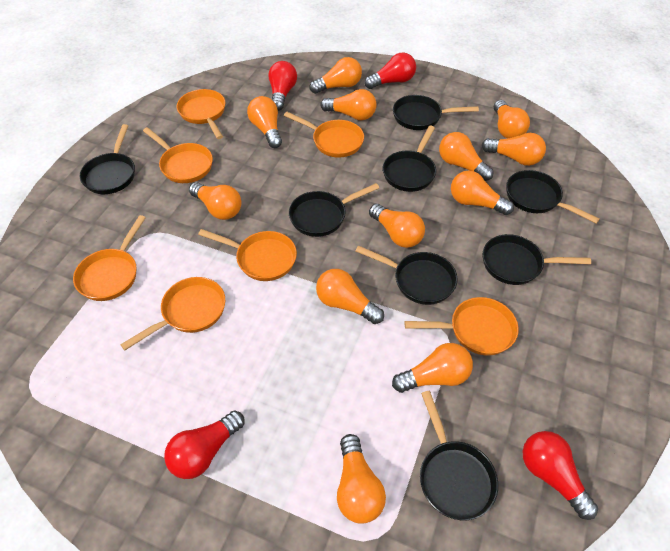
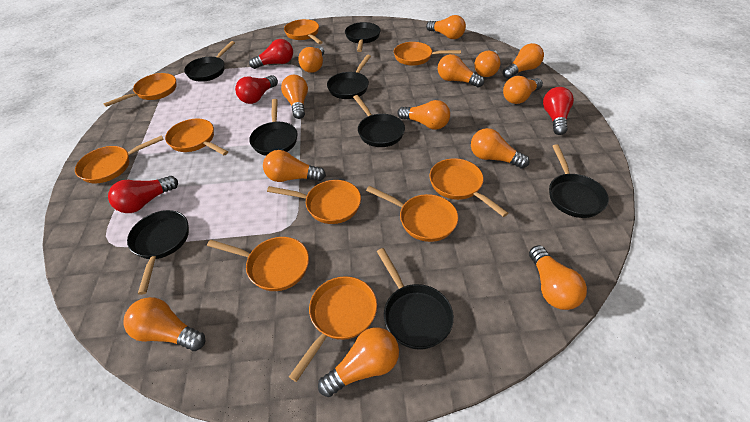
orange light bulb: 12 -> 13
orange pan: 7 -> 10

